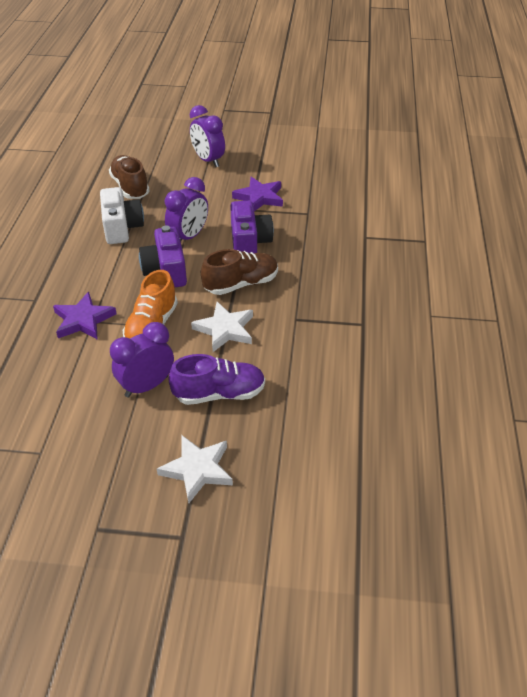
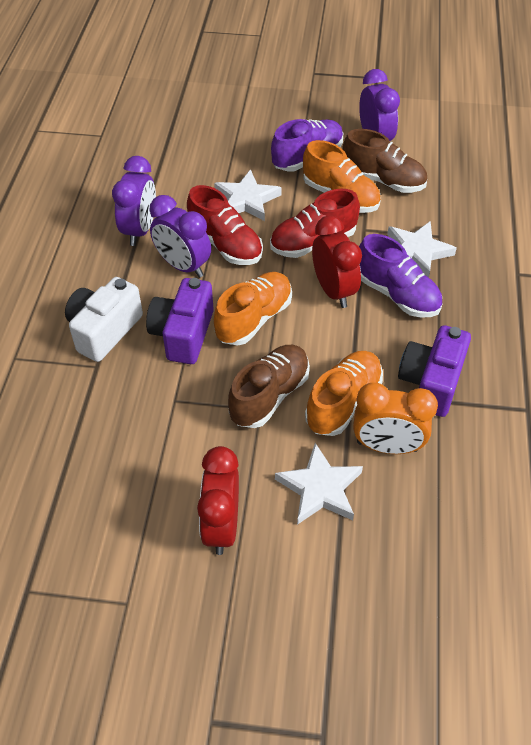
orange clock: 0 -> 1
orange shoe: 1 -> 3
purple shoe: 1 -> 2
purple star: 2 -> 0
red clock: 0 -> 2
red shoe: 0 -> 2
white star: 2 -> 3

